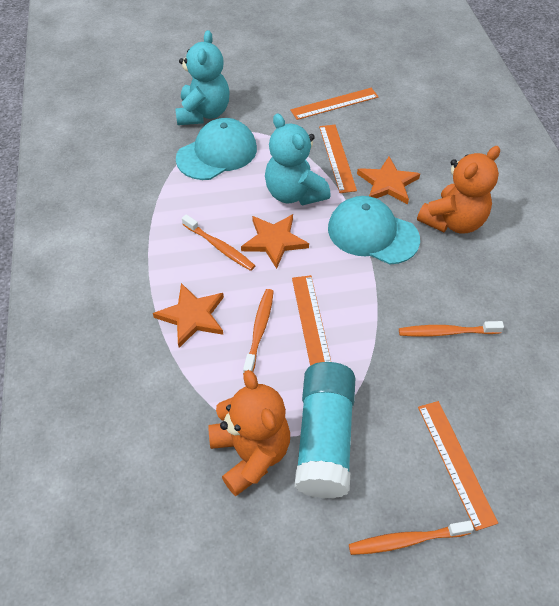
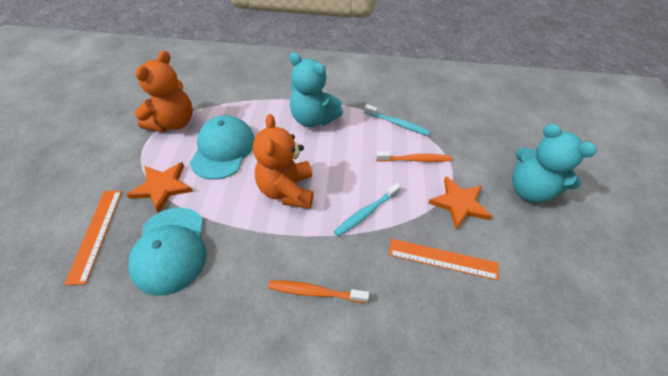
orange ruler: 4 -> 2
orange star: 3 -> 2
orange toothbrush: 4 -> 2
turquoise glue stick: 1 -> 0
turquoise toothbrush: 0 -> 2

